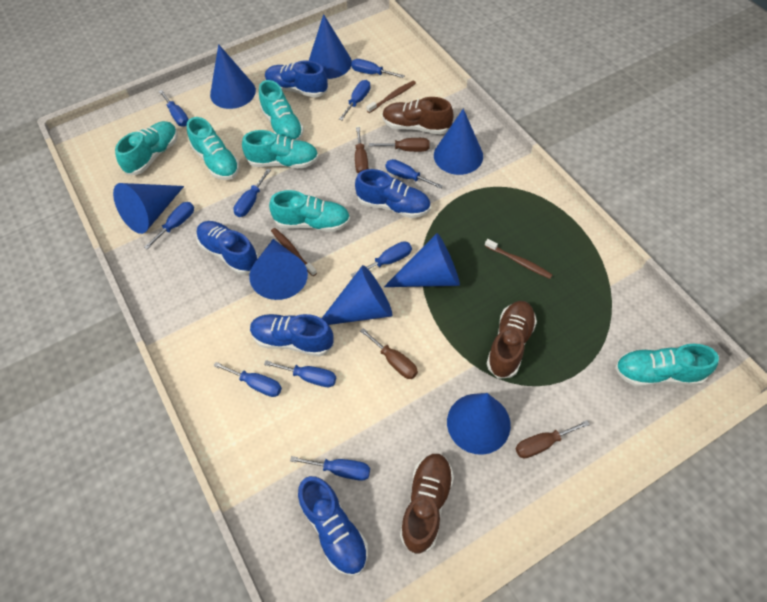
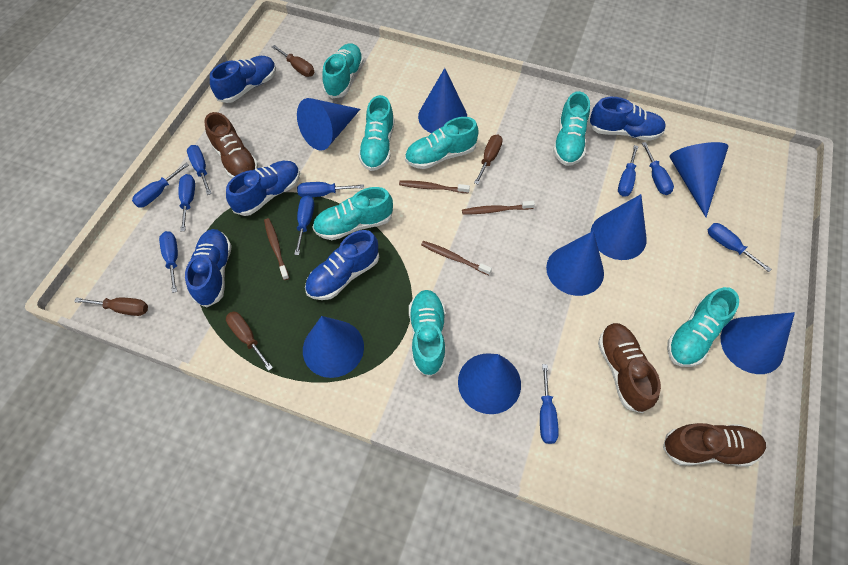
brown toothbrush: 3 -> 4
turquoise shoe: 6 -> 7

